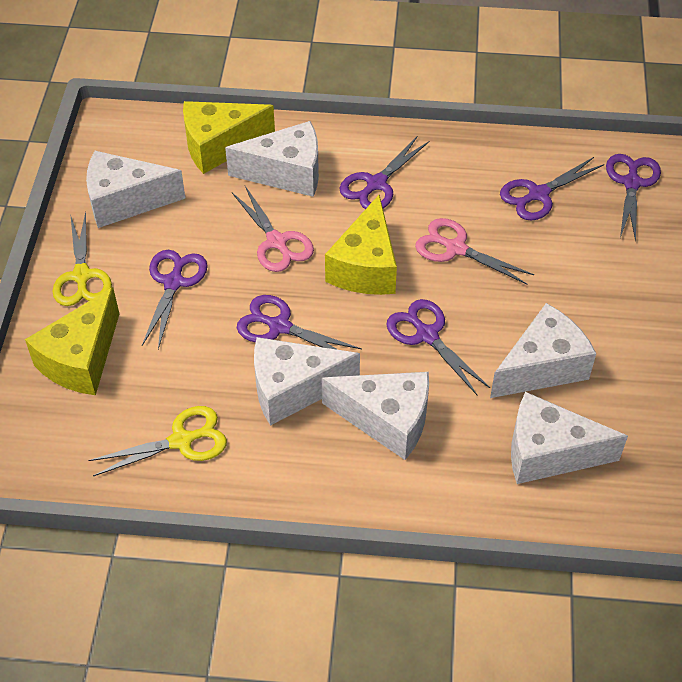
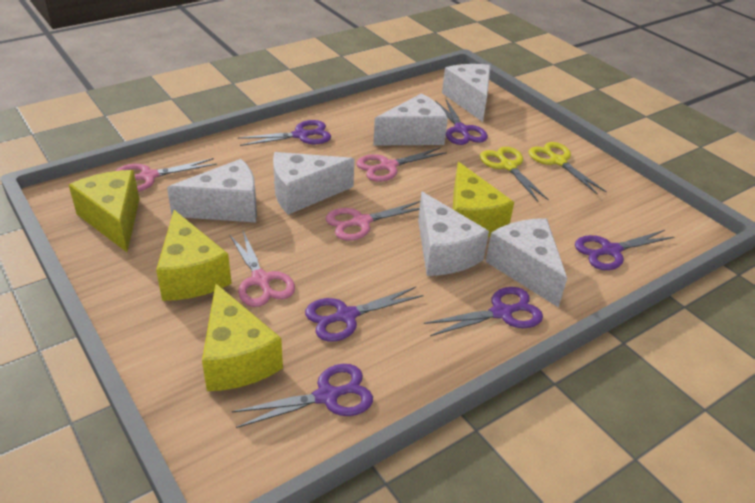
pink scissors: 2 -> 4
yellow cheese: 3 -> 4

